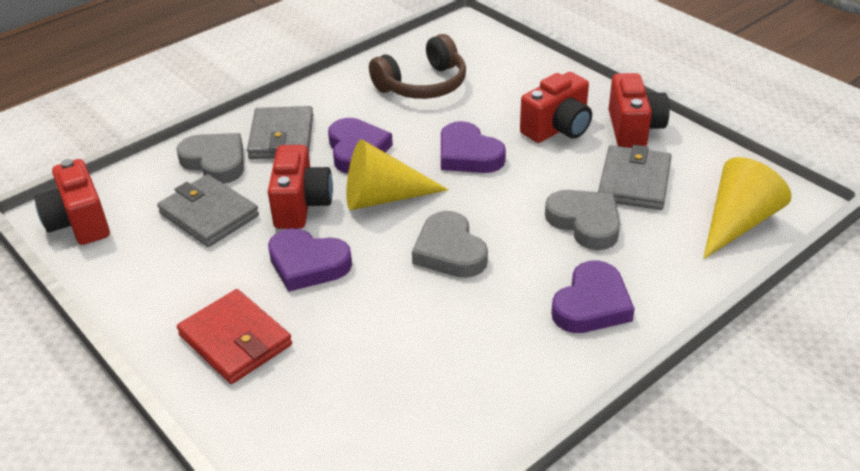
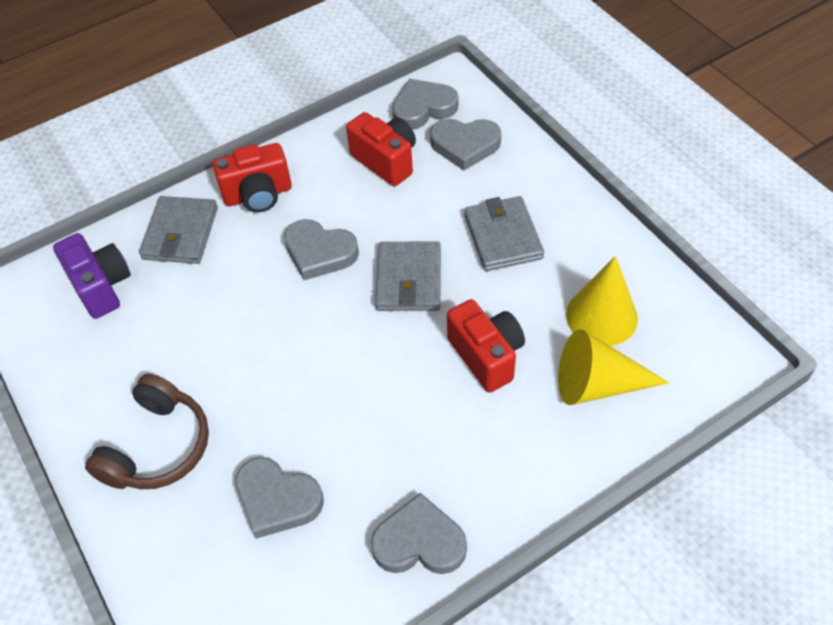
grey heart: 3 -> 5
purple camera: 0 -> 1
purple heart: 4 -> 0
red camera: 4 -> 3
red wallet: 1 -> 0

